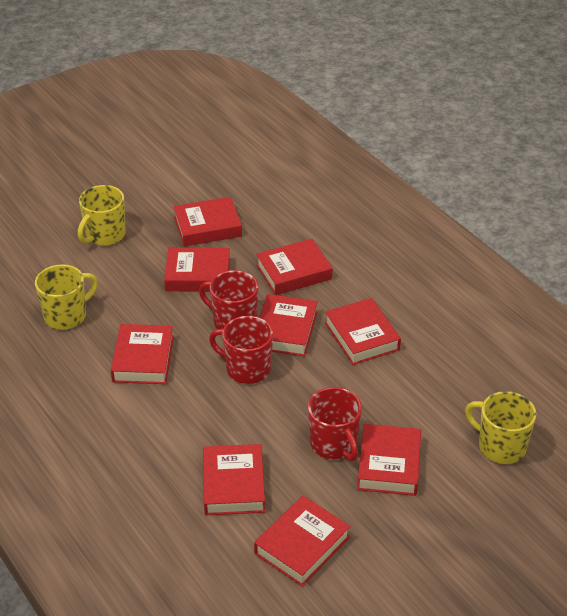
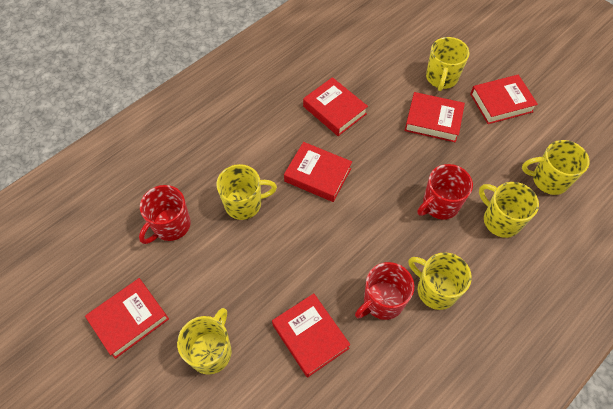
red book: 9 -> 6
yellow mug: 3 -> 6

